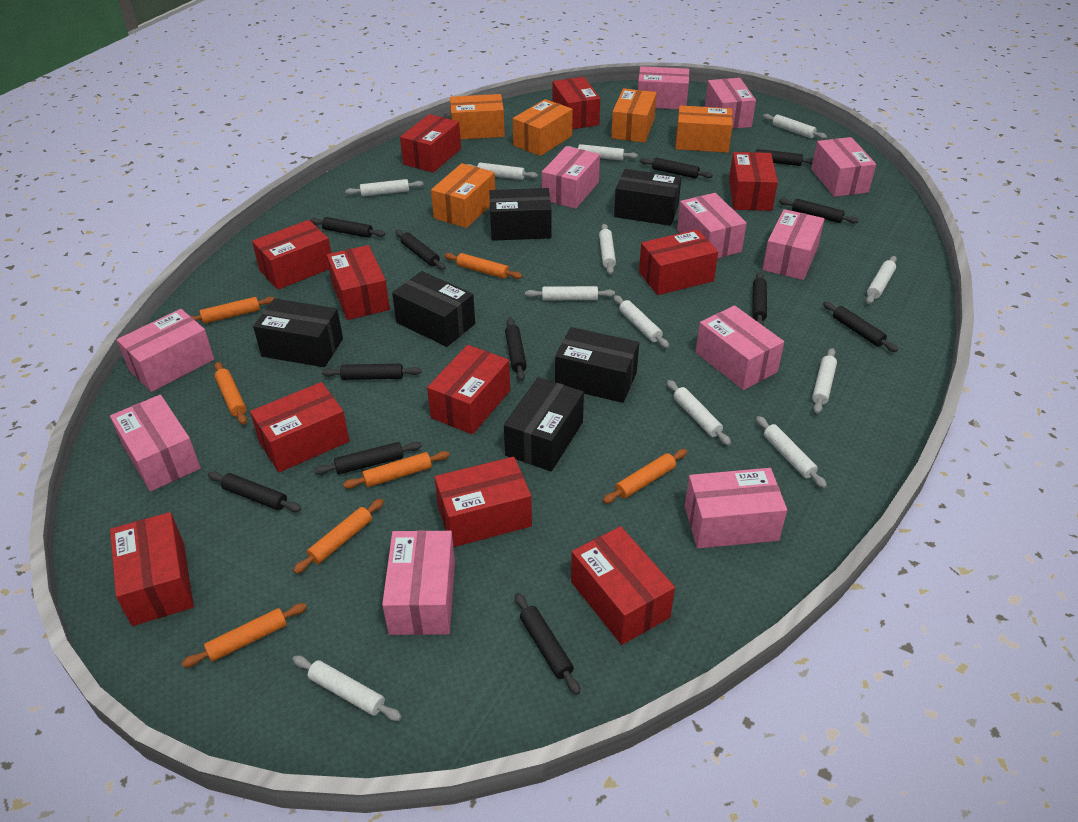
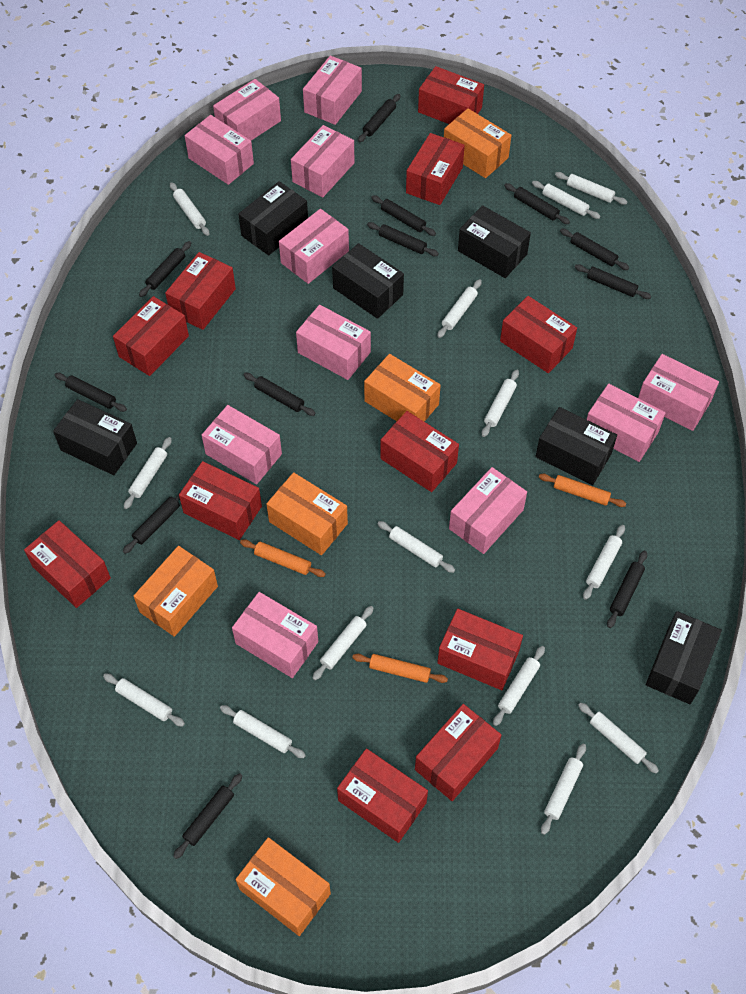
orange rolling pin: 7 -> 3
white rolling pin: 12 -> 14

